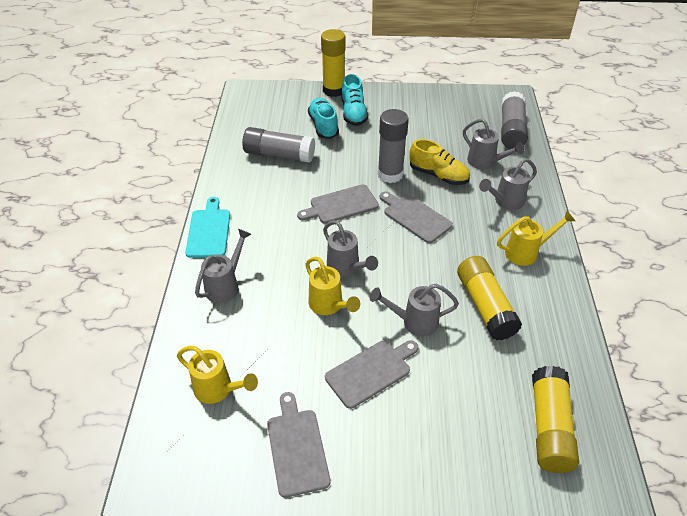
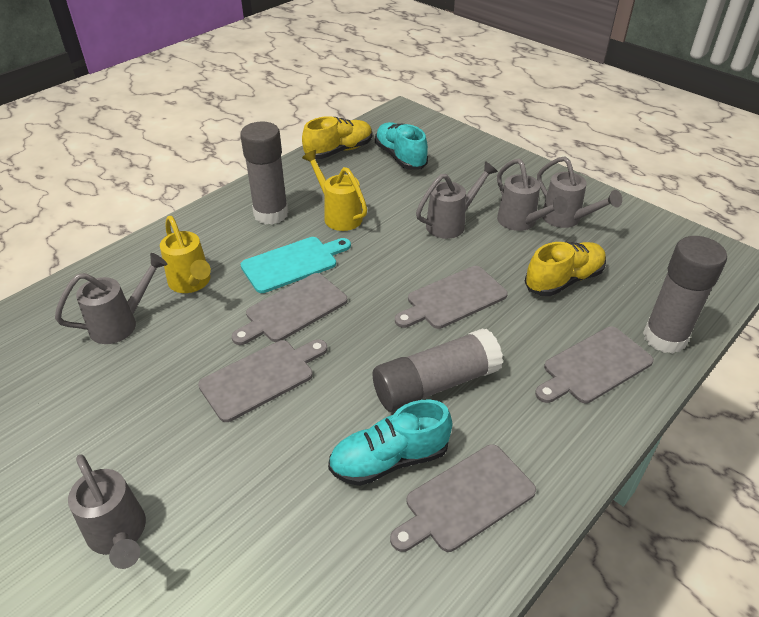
grey cutting board: 4 -> 5
yellow glue stick: 3 -> 0
yellow shoe: 1 -> 2
yellow watering can: 3 -> 2

